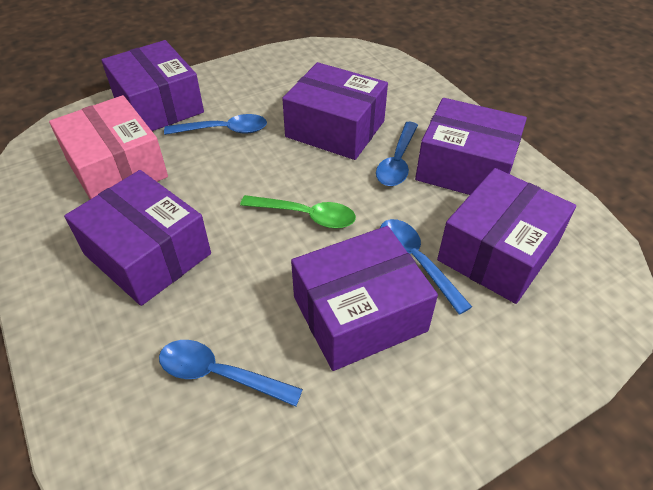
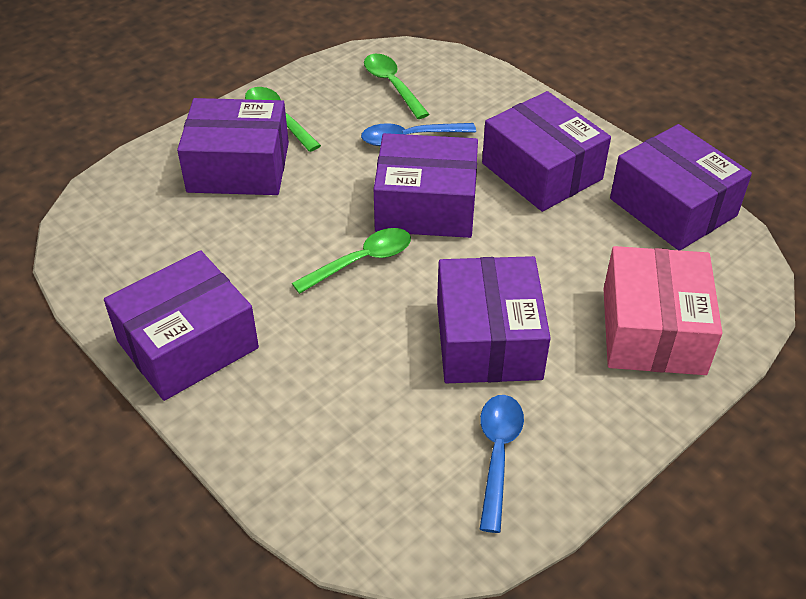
blue spoon: 4 -> 2
green spoon: 1 -> 3

